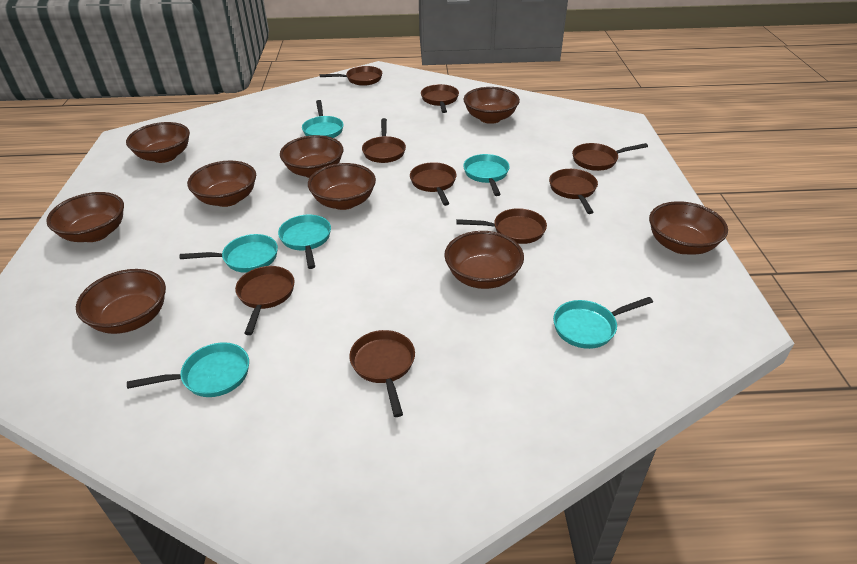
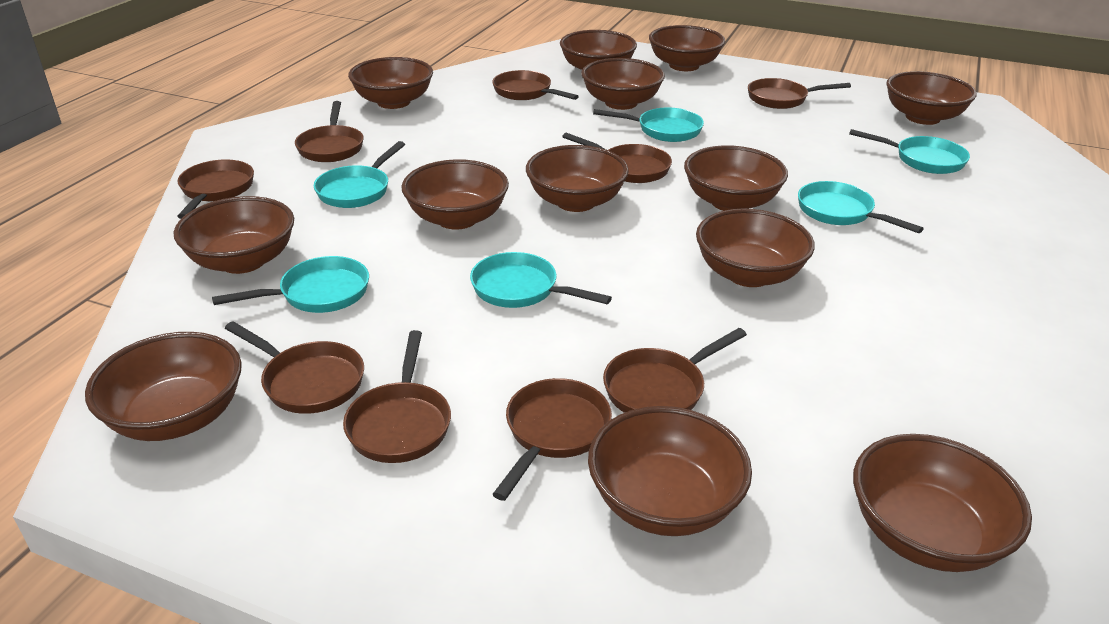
brown bowl: 9 -> 13

